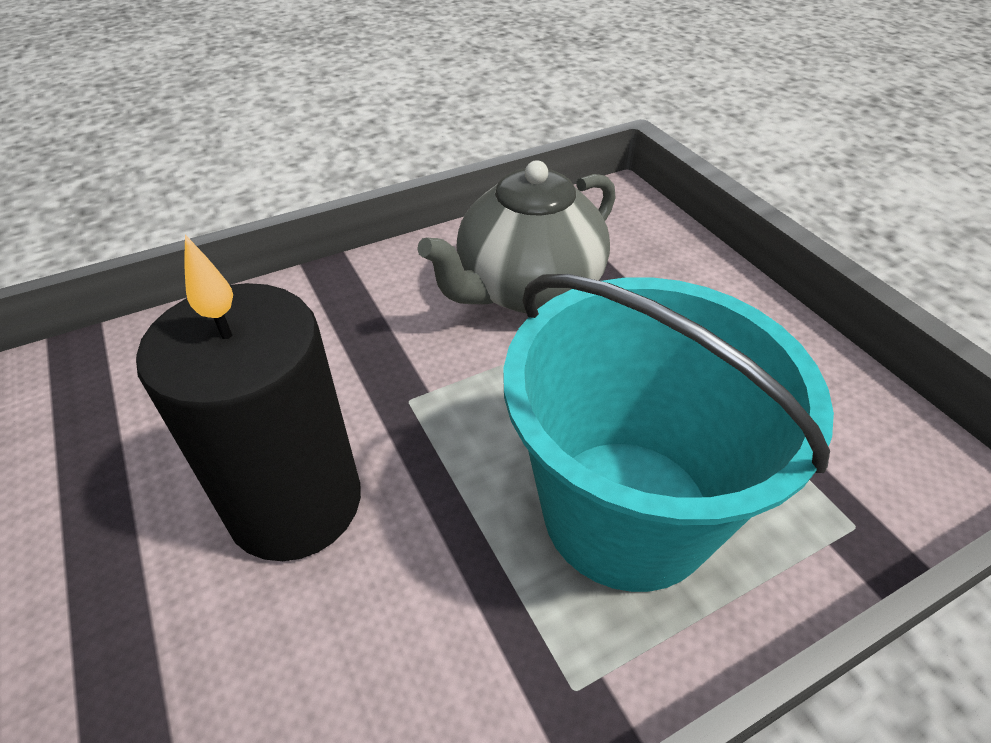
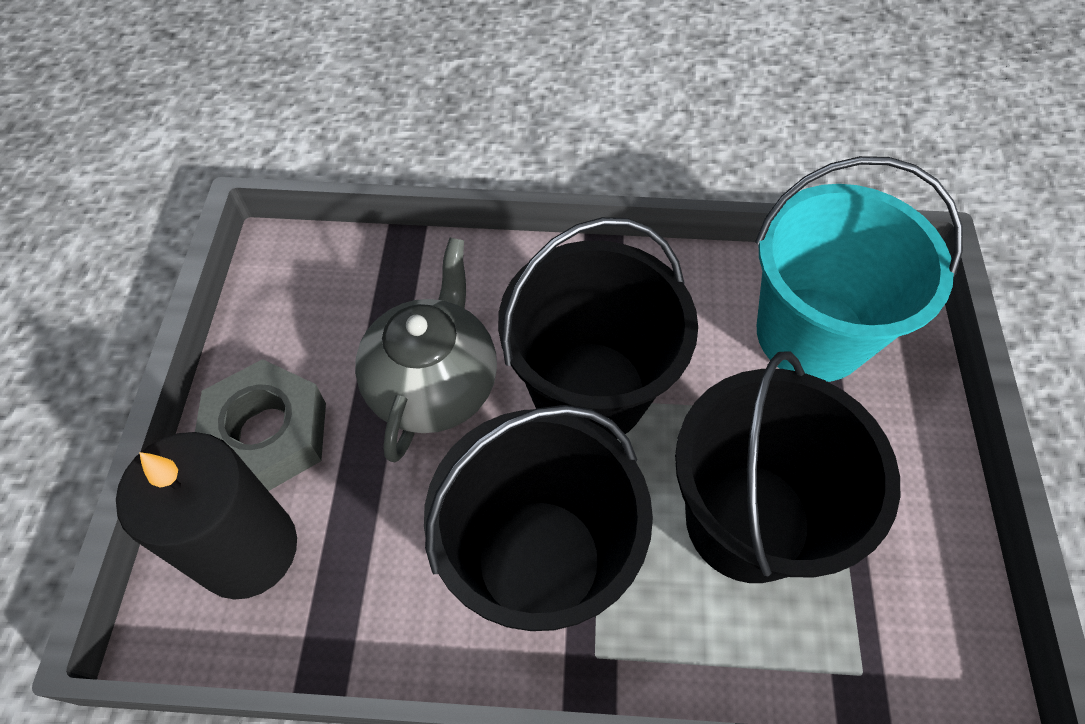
black bucket: 0 -> 3
grey nut: 0 -> 1

